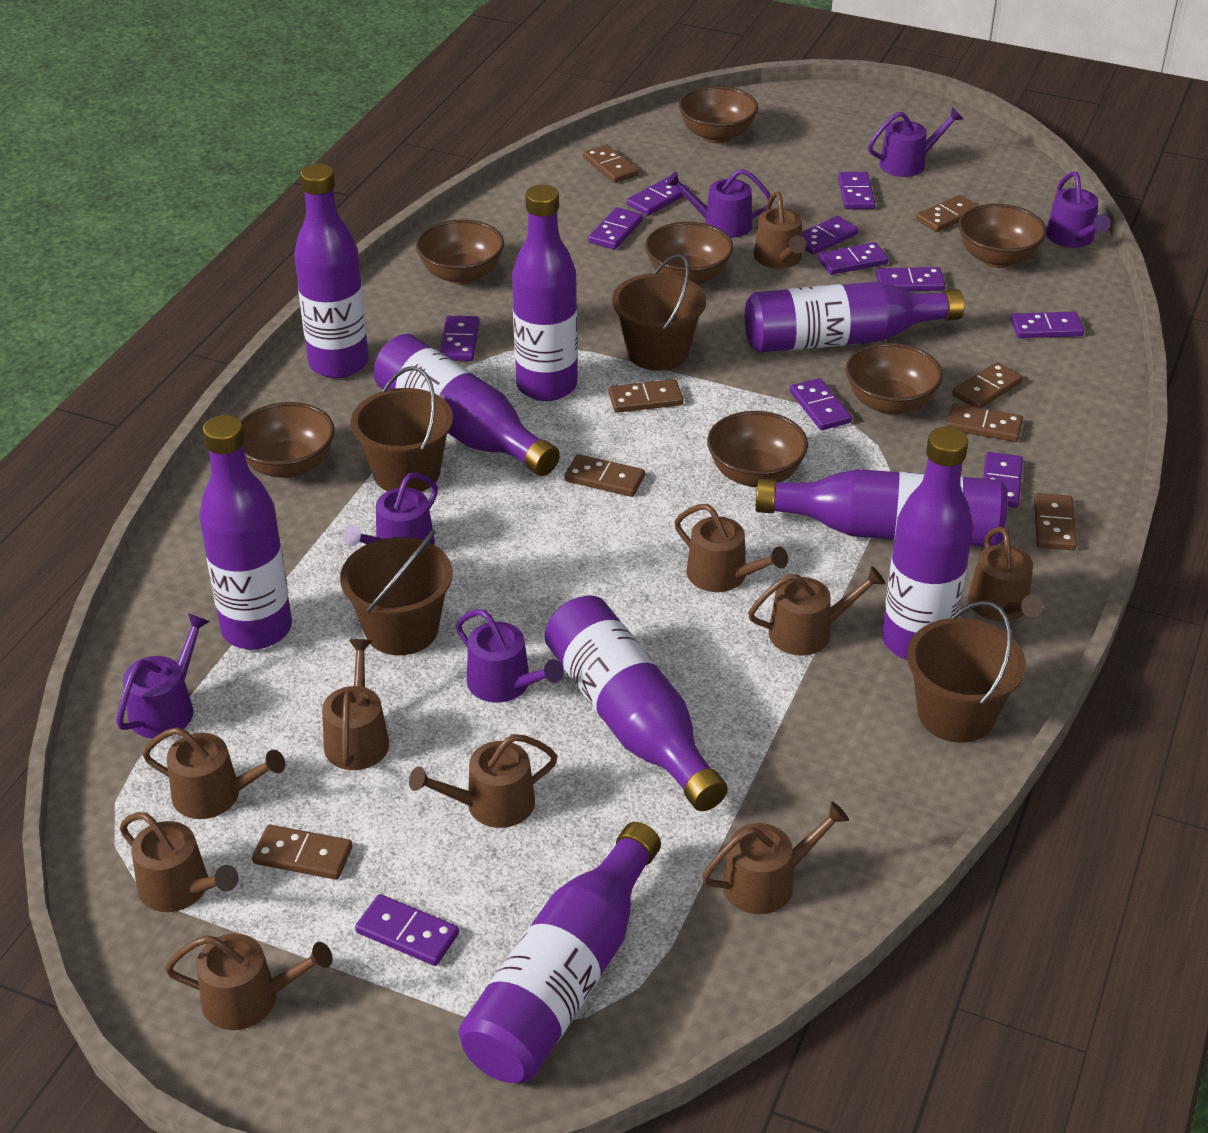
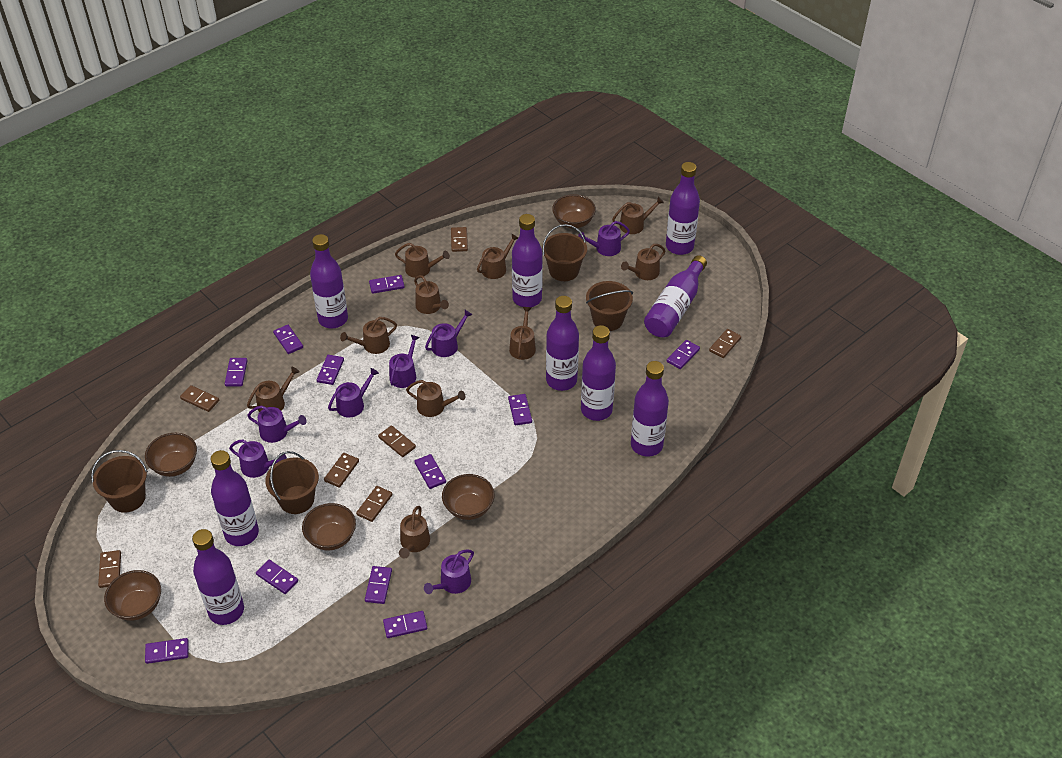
brown bowl: 7 -> 5
brown domino: 8 -> 7
purple watering can: 6 -> 7

